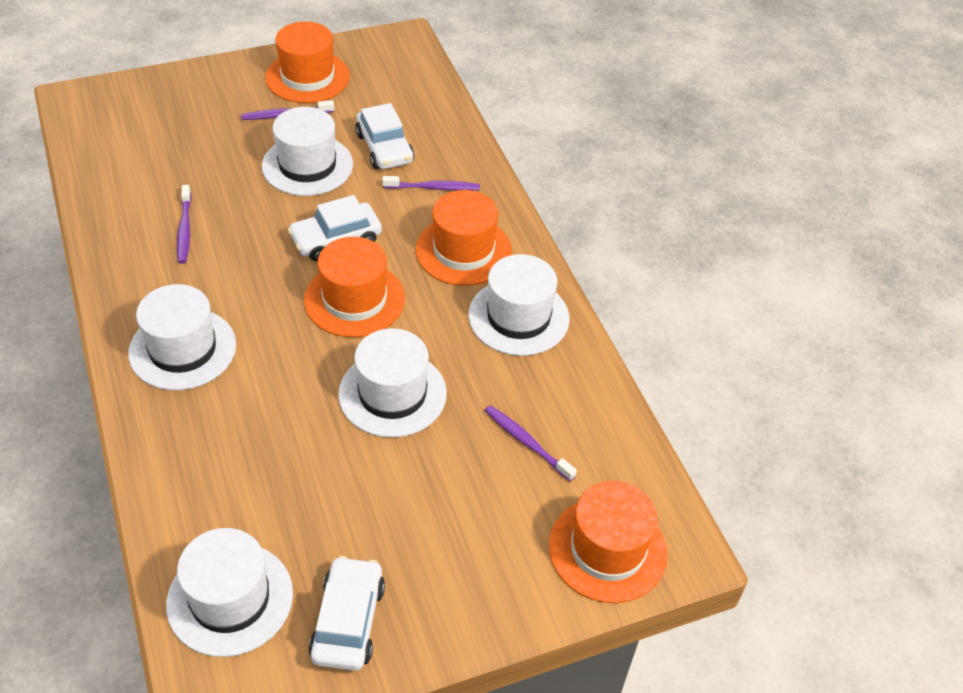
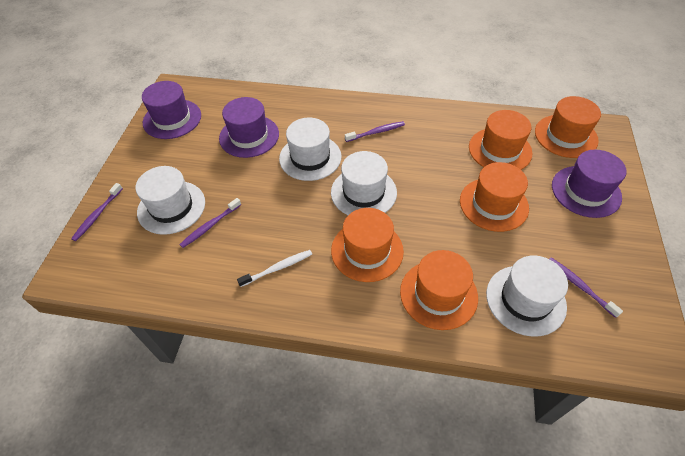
orange hat: 4 -> 5
purple hat: 0 -> 3
white car: 3 -> 0
white hat: 5 -> 4
white toothbrush: 0 -> 1

